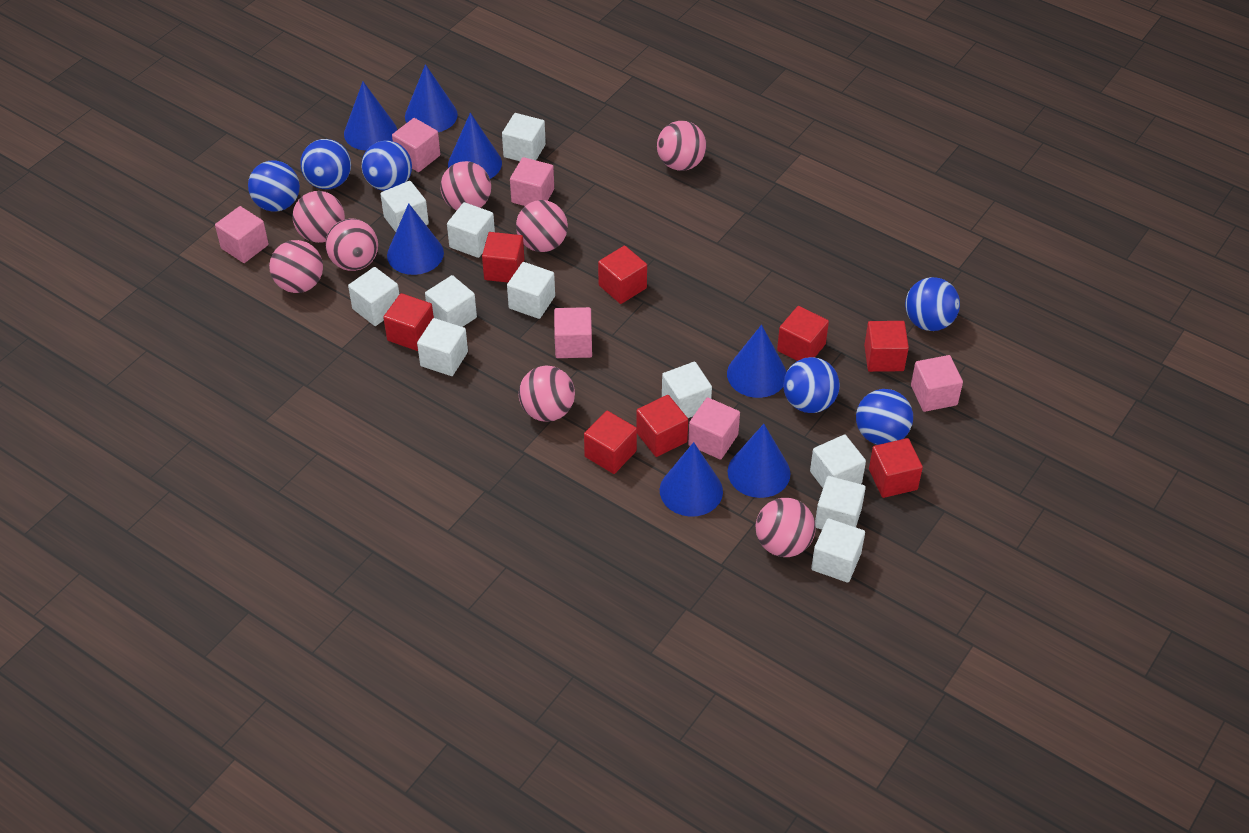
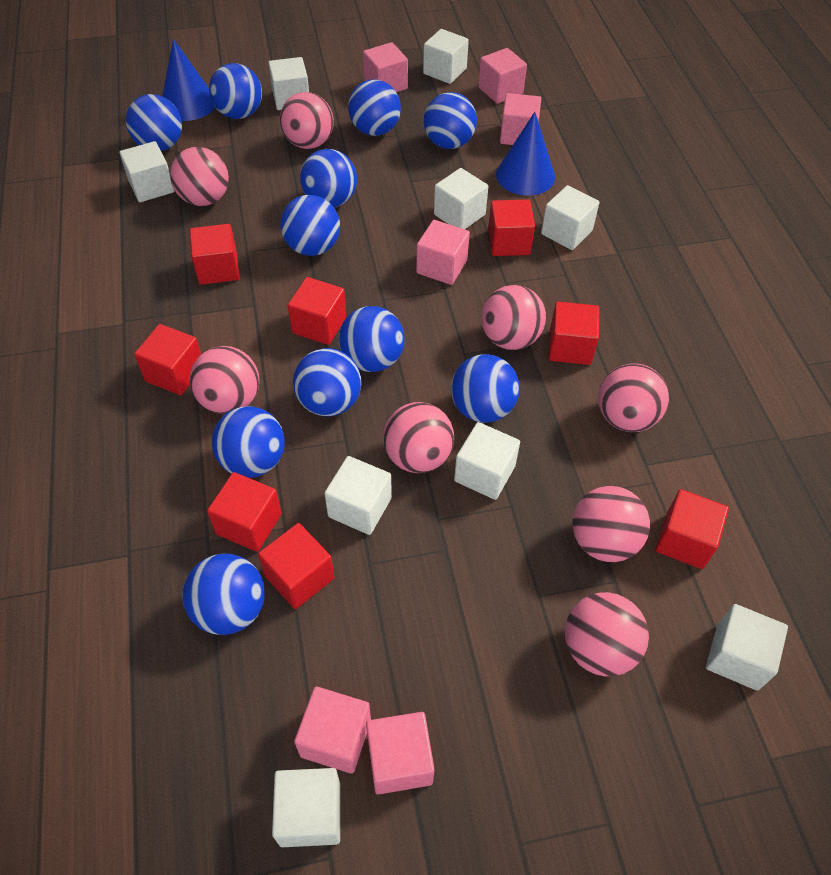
blue ball: 6 -> 11
blue cone: 7 -> 2
white cube: 11 -> 9

